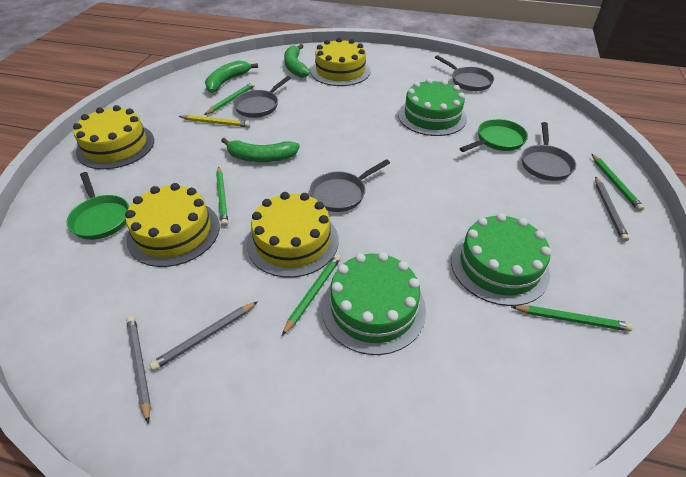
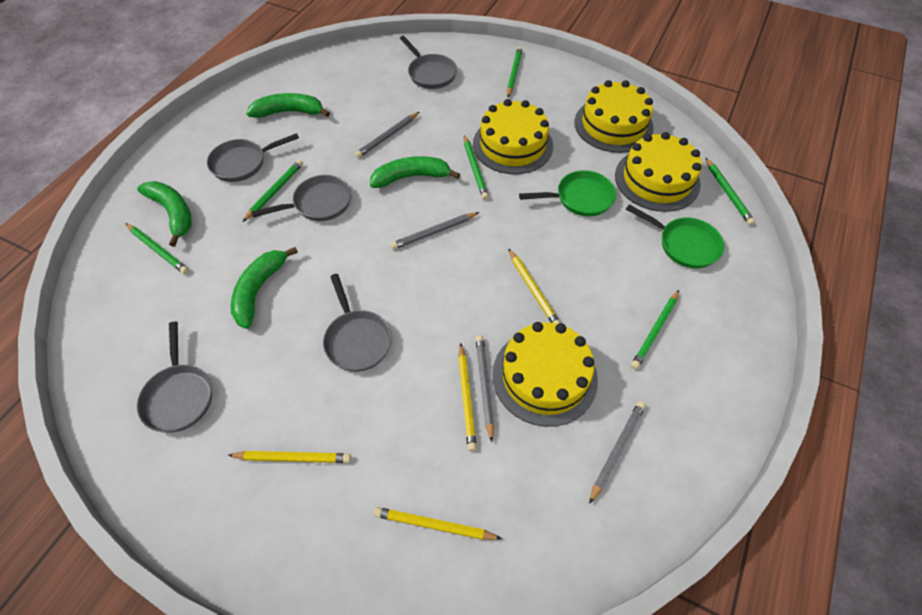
green banana: 3 -> 4
green cake: 3 -> 0
green pencil: 5 -> 6
grey pan: 4 -> 5
grey pencil: 3 -> 4
yellow pencil: 1 -> 4

